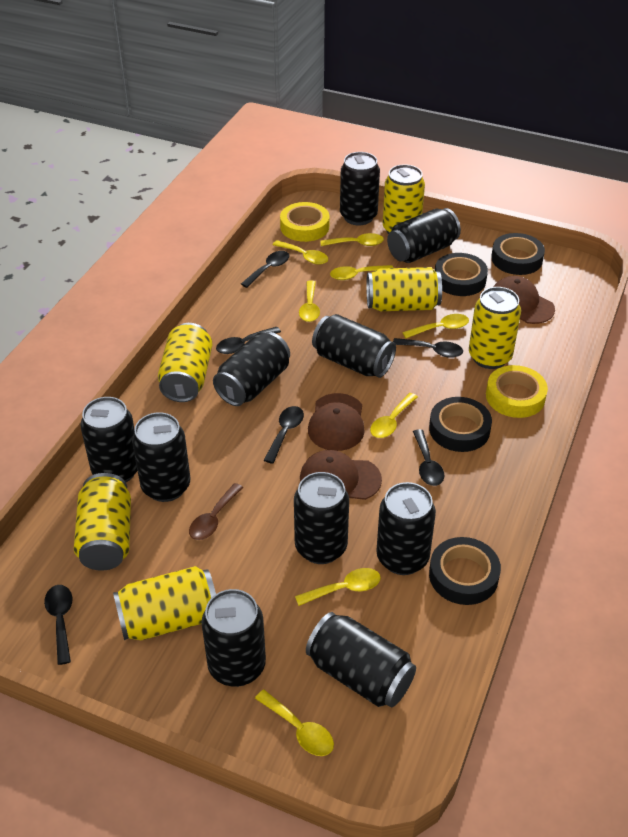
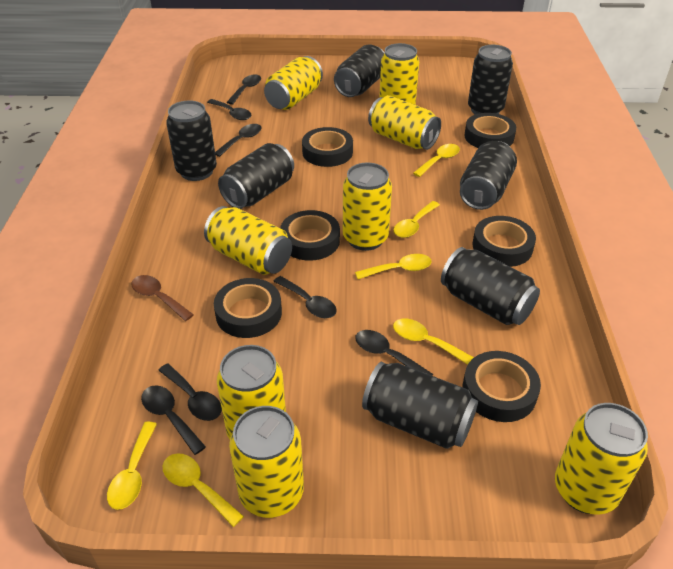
black can: 10 -> 7
black spoon: 6 -> 7
black tape: 4 -> 6
brown cap: 3 -> 0
yellow can: 6 -> 8
yellow spoon: 8 -> 6
yellow tape: 2 -> 0

